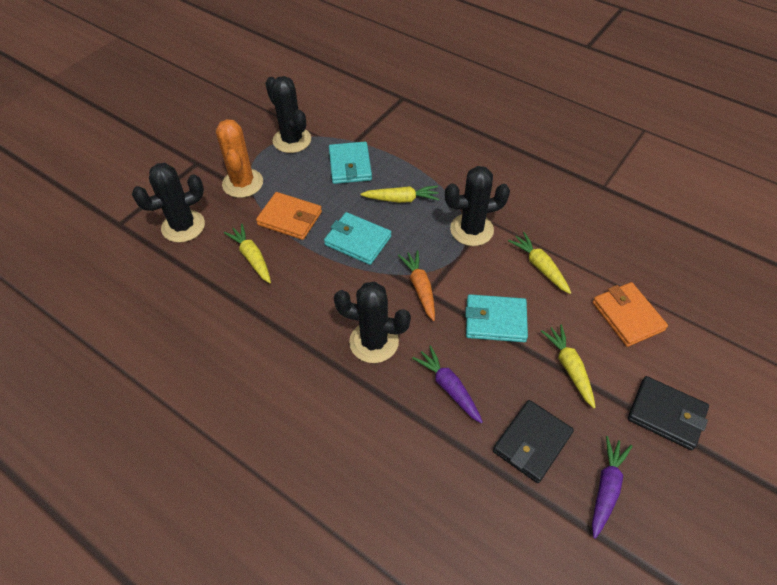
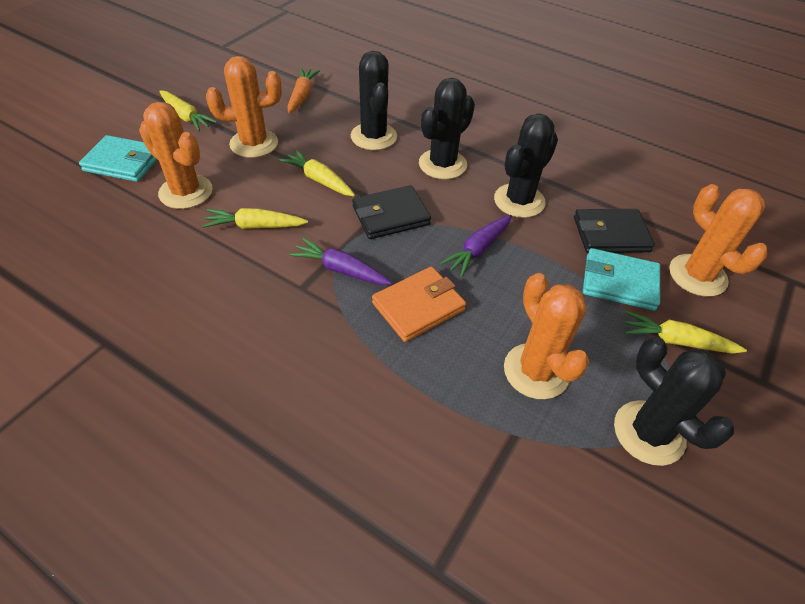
orange cactus: 1 -> 4
orange wallet: 2 -> 1
turquoise wallet: 3 -> 2

